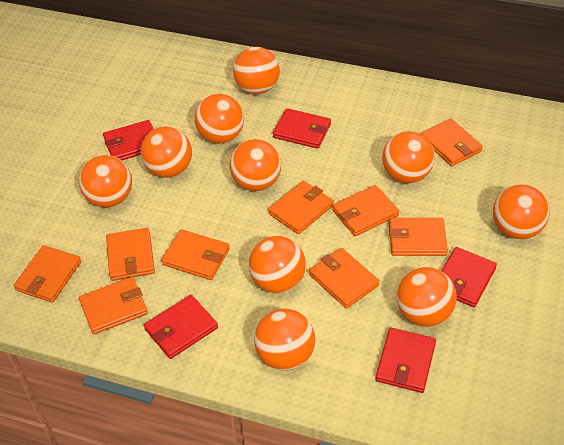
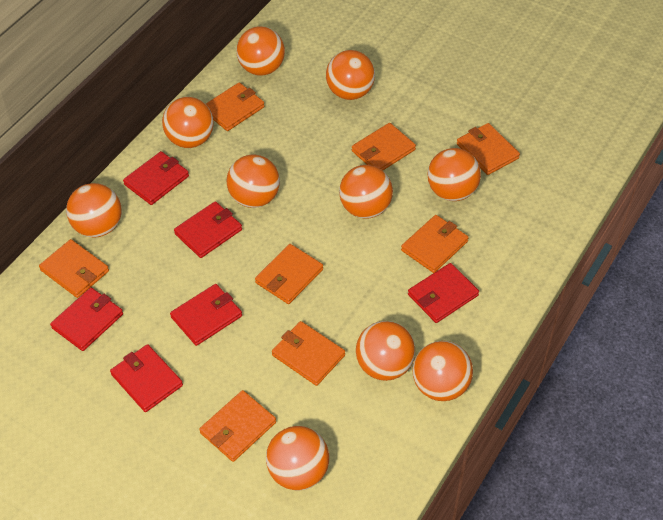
orange wallet: 9 -> 8
red wallet: 5 -> 6

